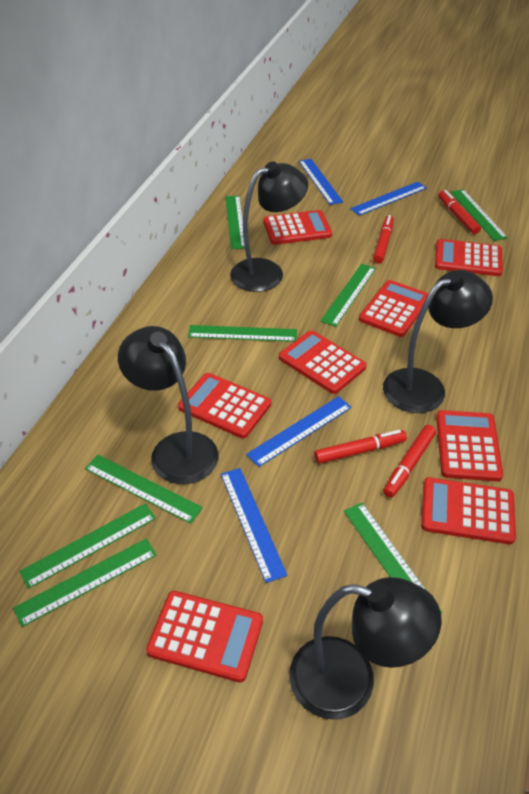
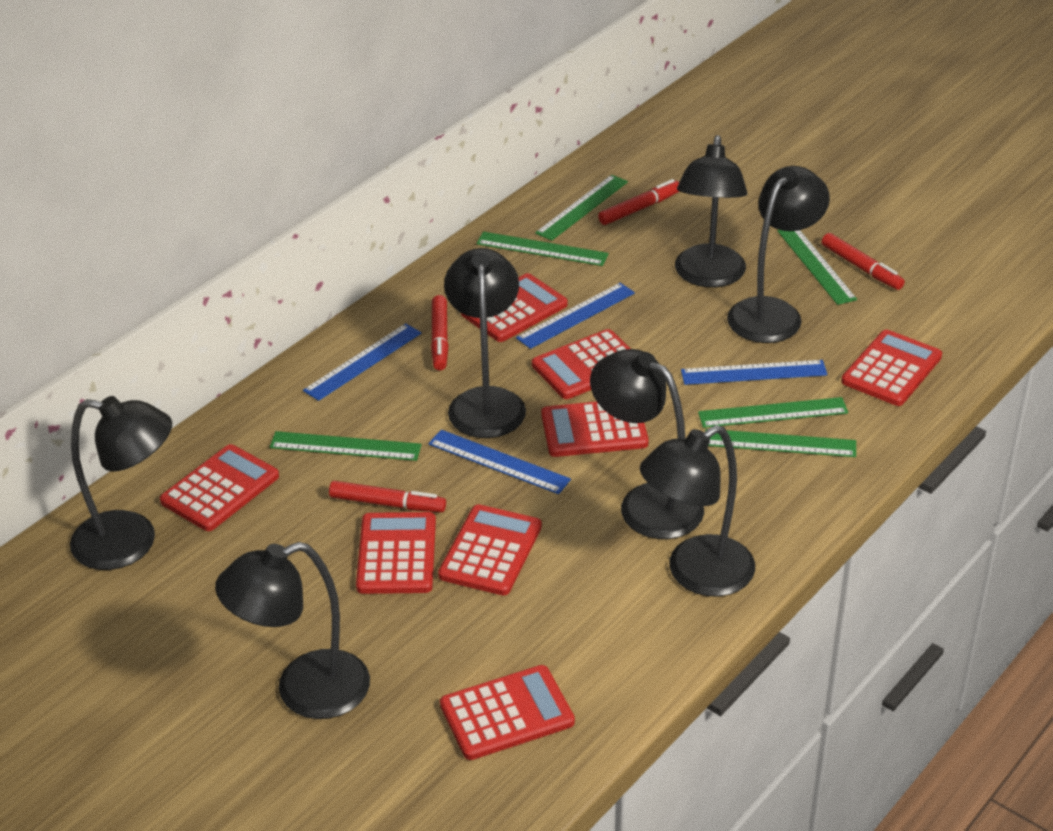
black lamp: 4 -> 7
green ruler: 8 -> 6

